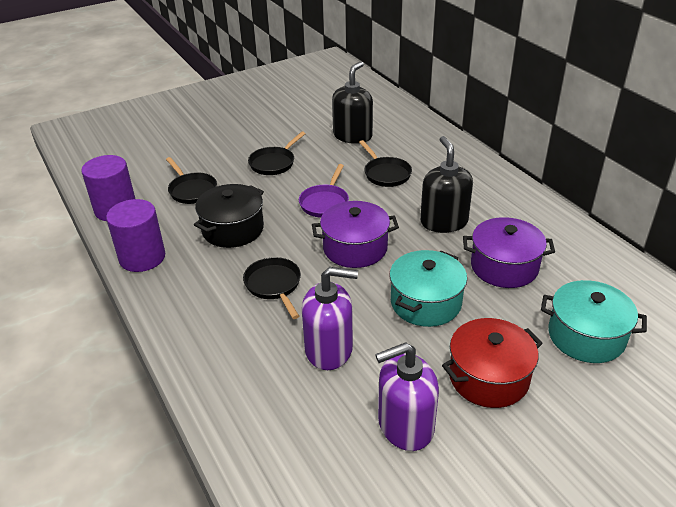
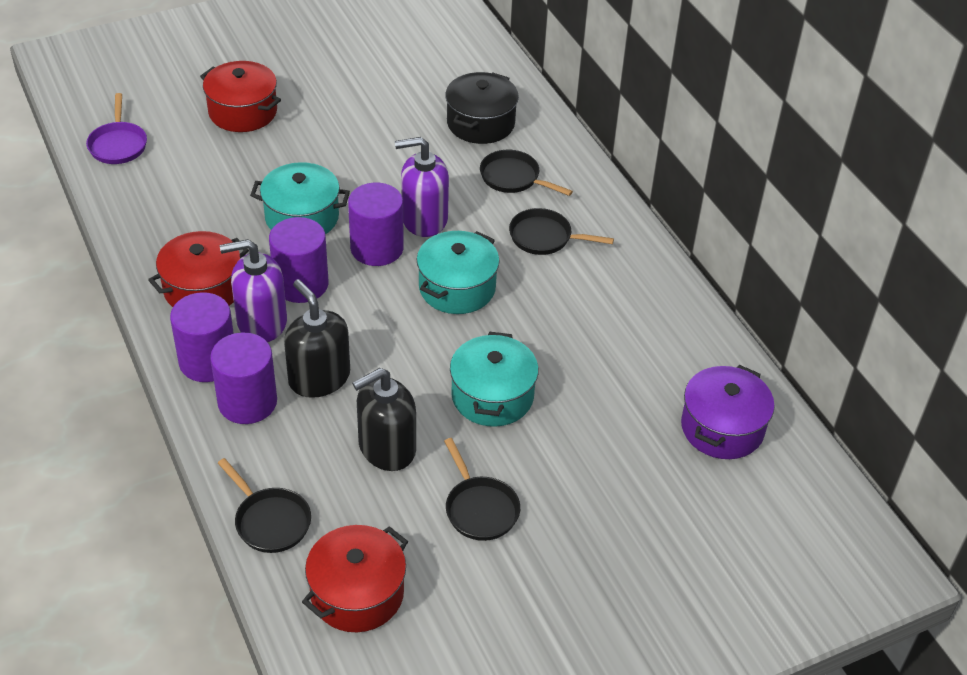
purple cylinder: 2 -> 4
purple pot: 2 -> 1
red pot: 1 -> 3
turquoise pot: 2 -> 3

